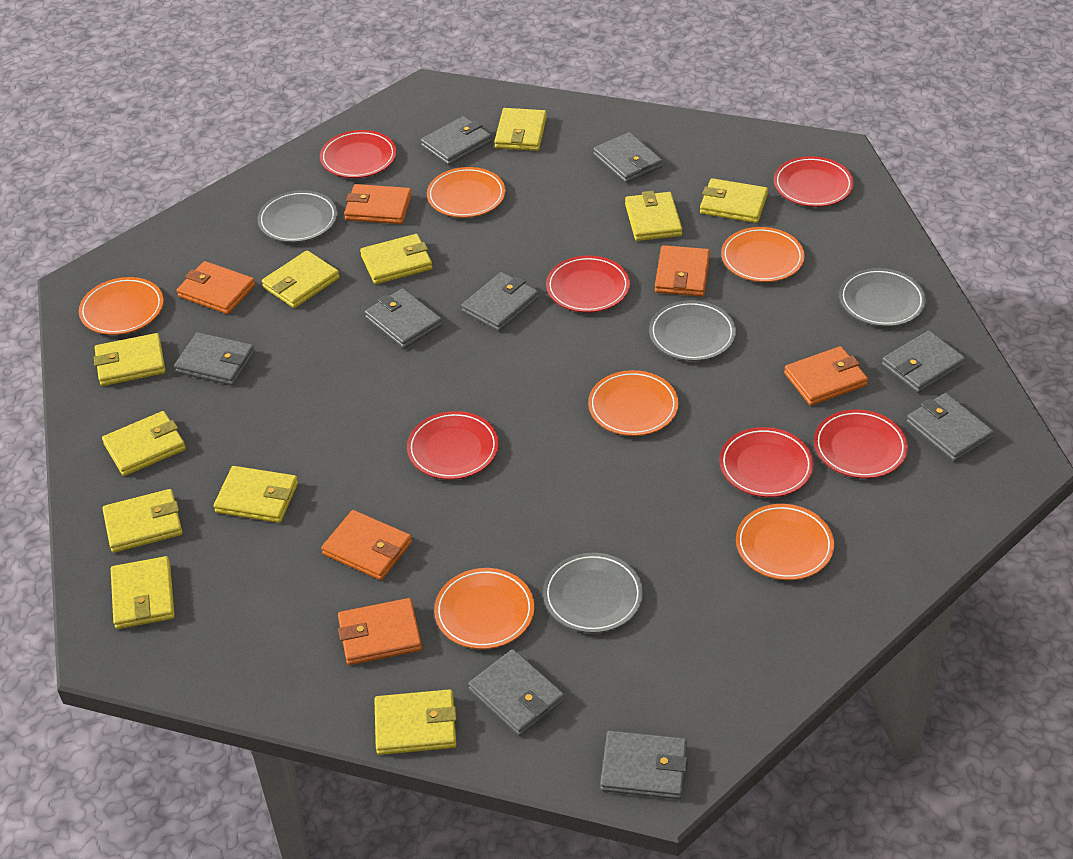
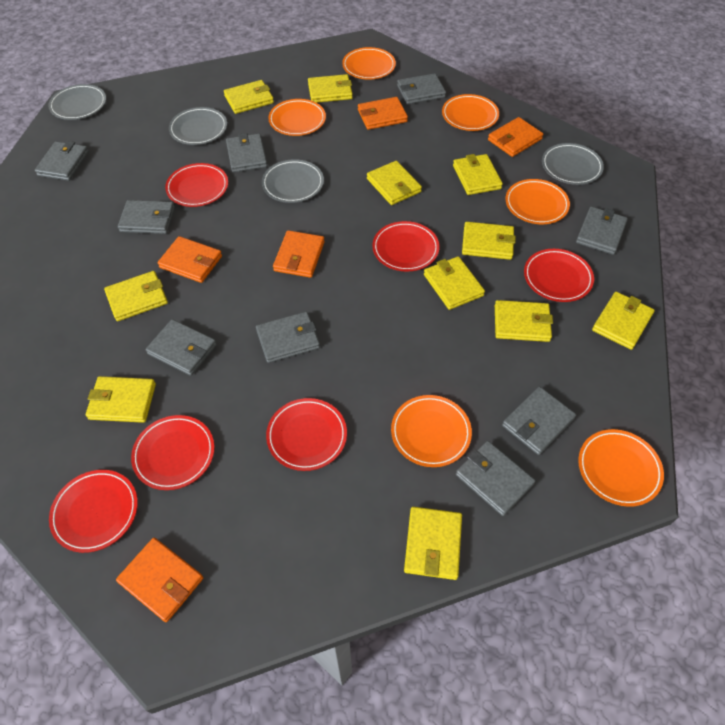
orange wallet: 6 -> 5

